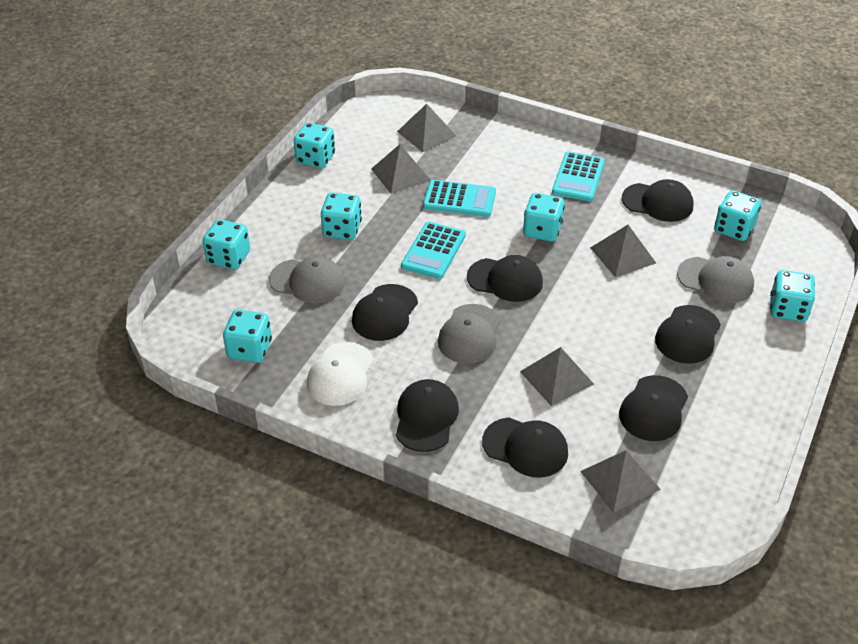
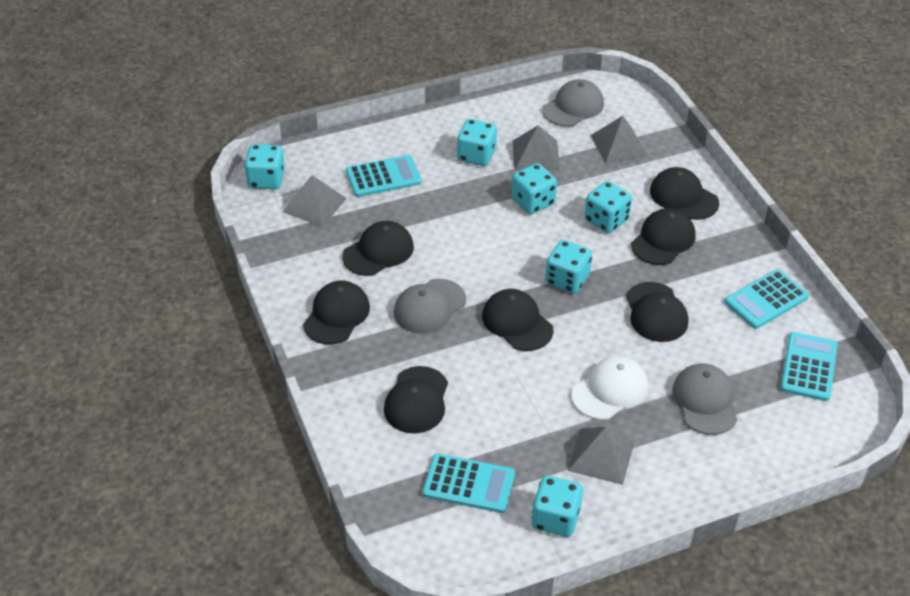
grey pyramid: 5 -> 4
turquoise calculator: 3 -> 4
turquoise dice: 7 -> 6

